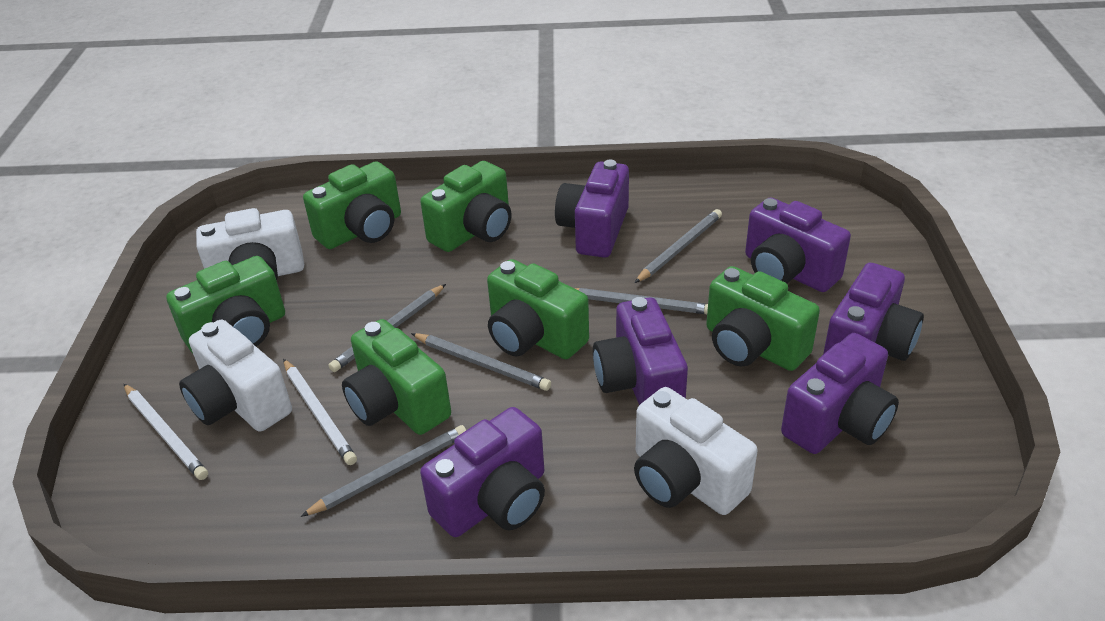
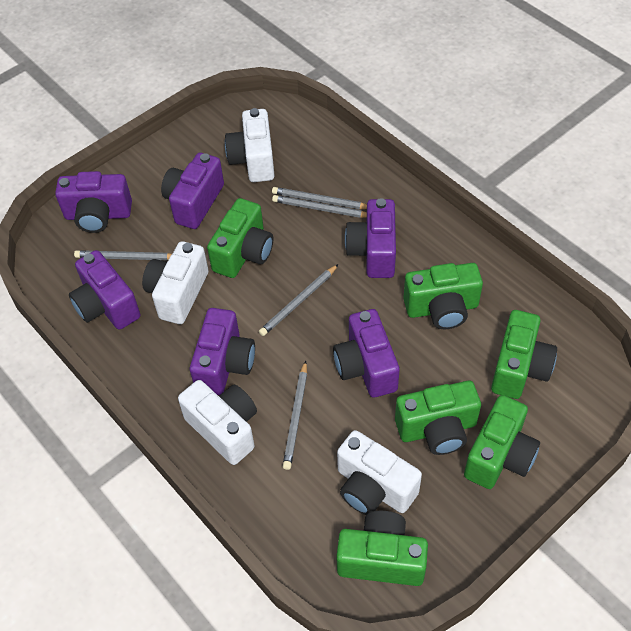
white camera: 3 -> 4
white pencil: 2 -> 0

